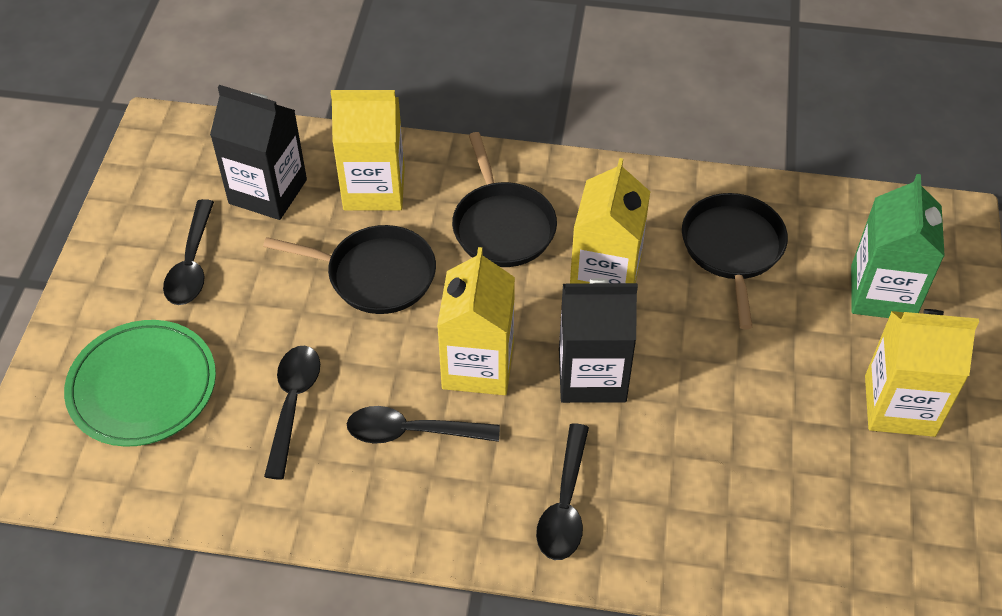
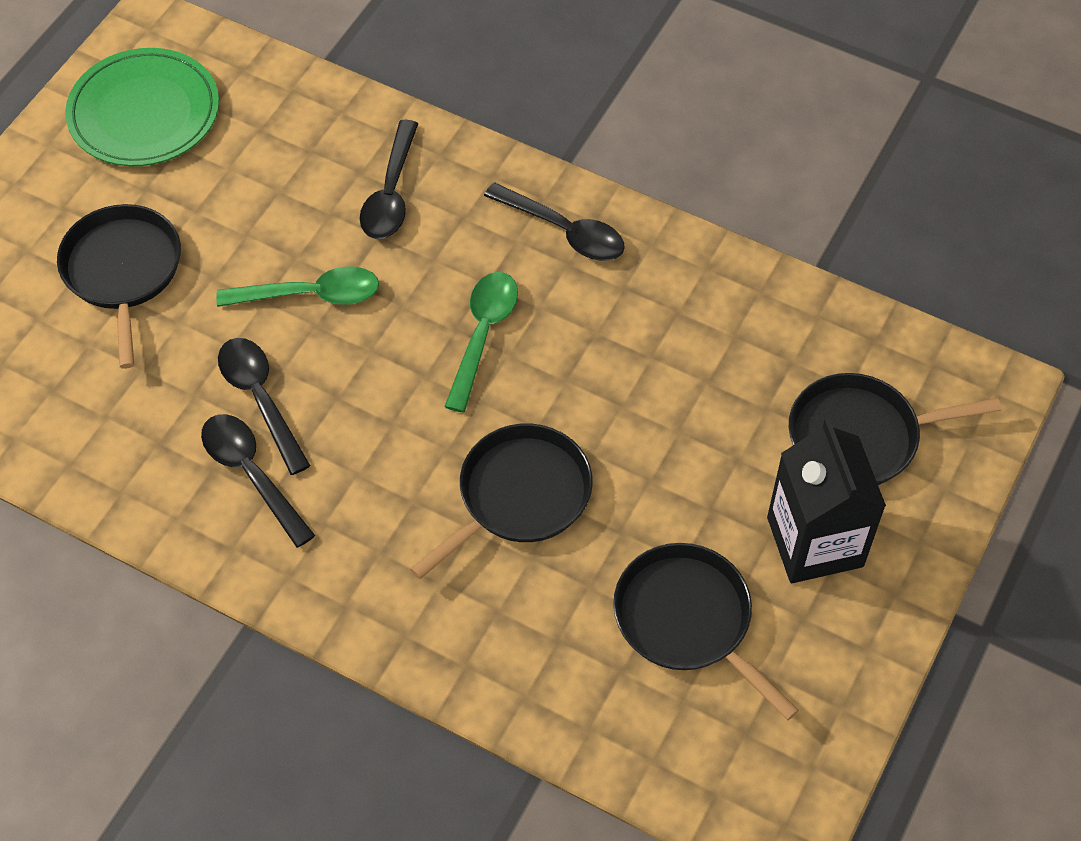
black carton: 2 -> 1
black pan: 3 -> 4
green carton: 1 -> 0
green spoon: 0 -> 2
yellow carton: 4 -> 0

